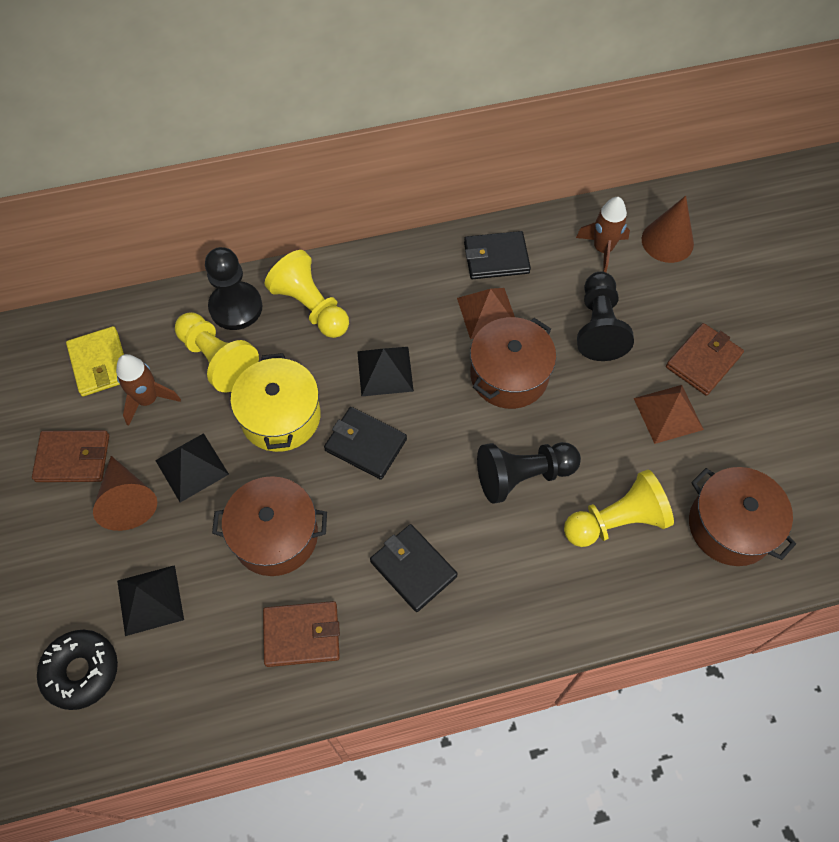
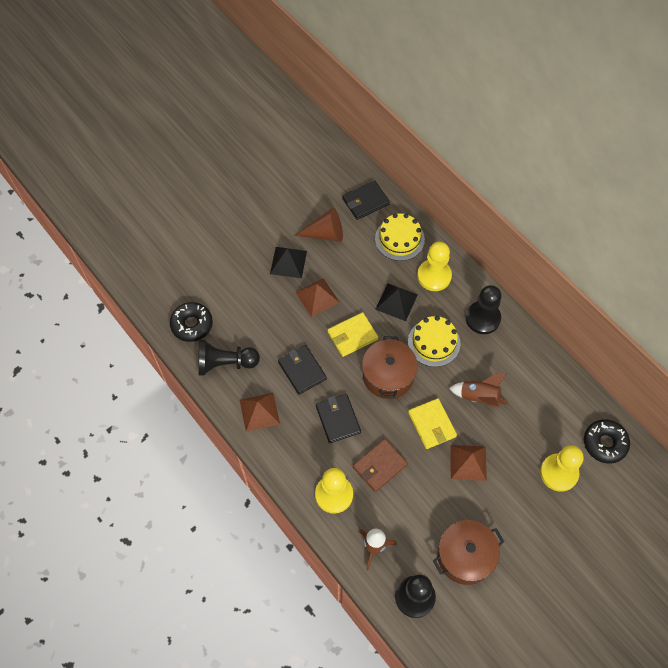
black donut: 1 -> 2
black pyramid: 3 -> 2
brown cone: 2 -> 1
brown pot: 3 -> 2
brown pyramid: 2 -> 3
brown wallet: 3 -> 1
yellow cake: 0 -> 2
yellow pot: 1 -> 0
yellow wallet: 1 -> 2

